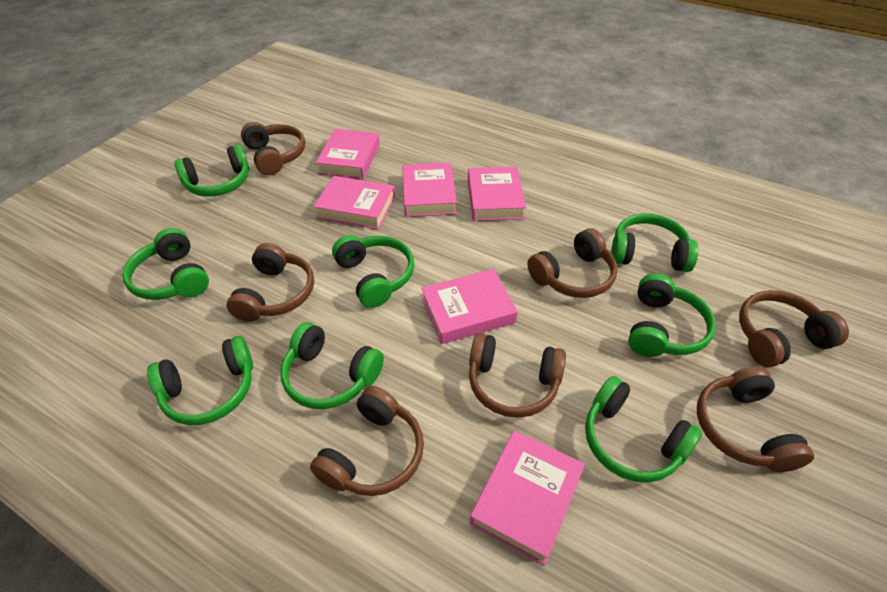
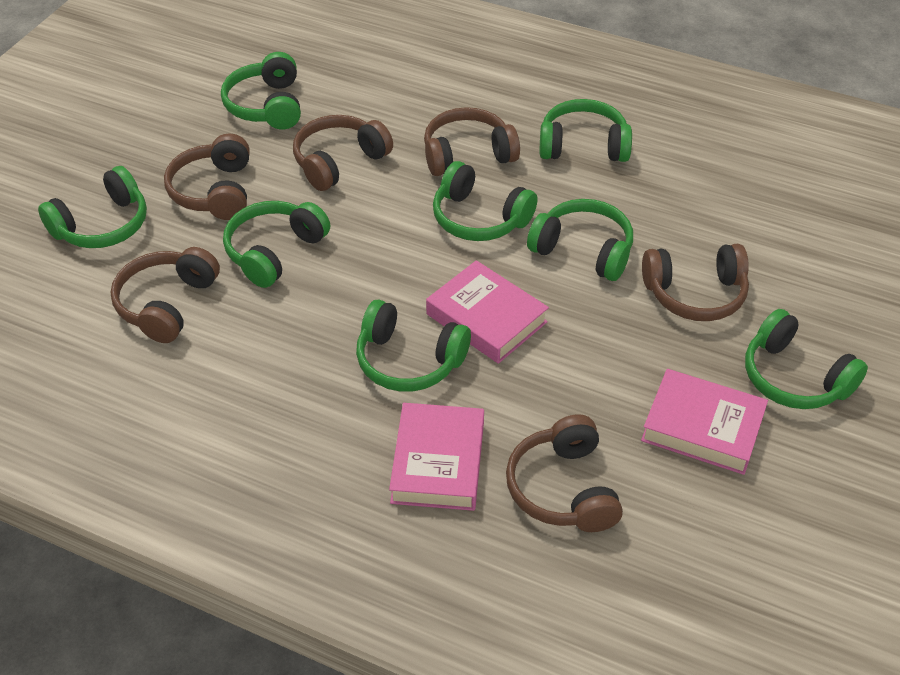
brown headphones: 7 -> 6
pink book: 6 -> 3

